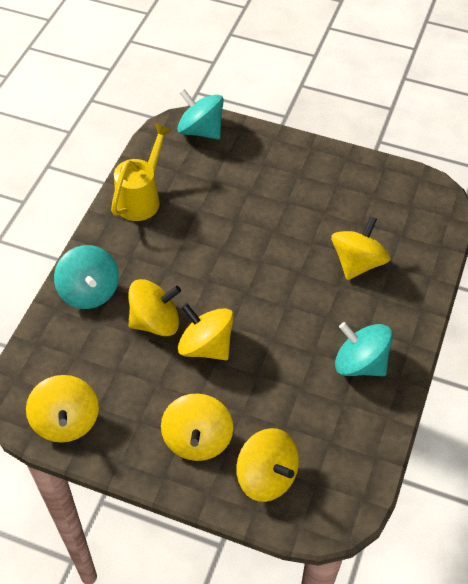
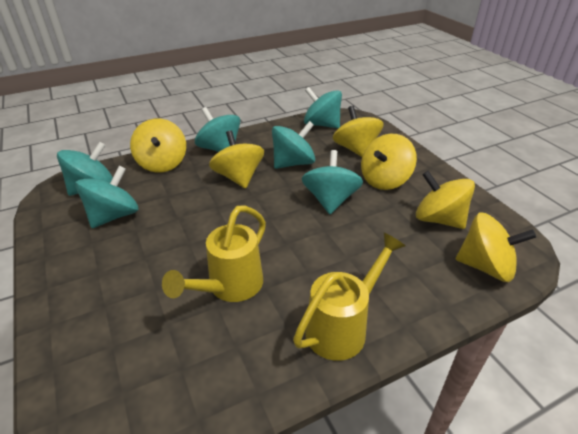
turquoise spinning top: 3 -> 6
yellow watering can: 1 -> 2

